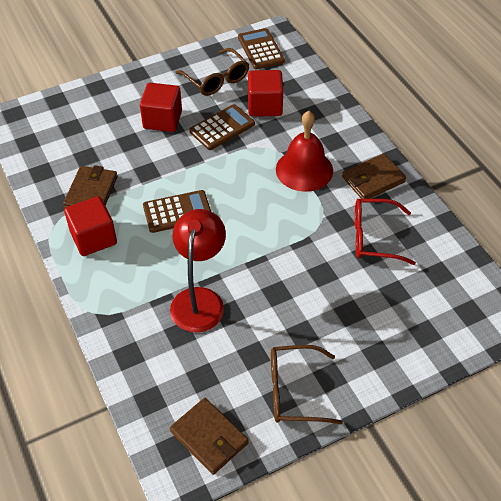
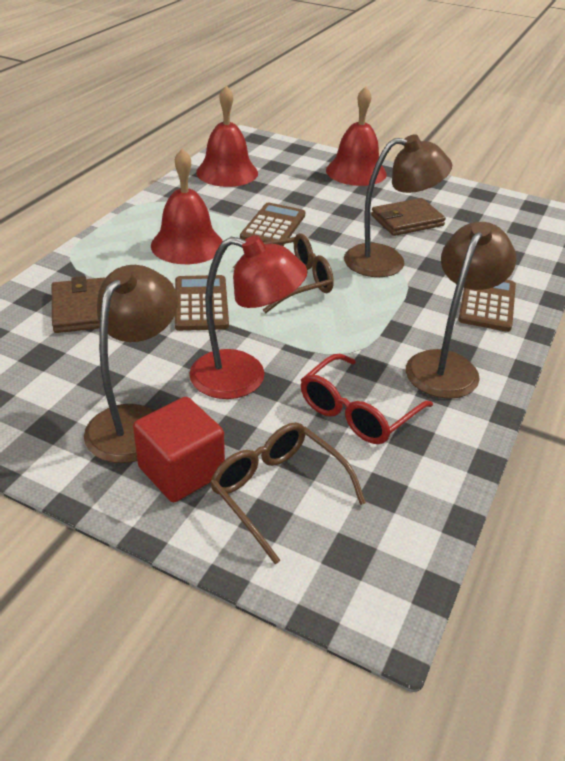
brown lamp: 0 -> 3
brown wallet: 3 -> 2
red bell: 1 -> 3
red cube: 3 -> 1

